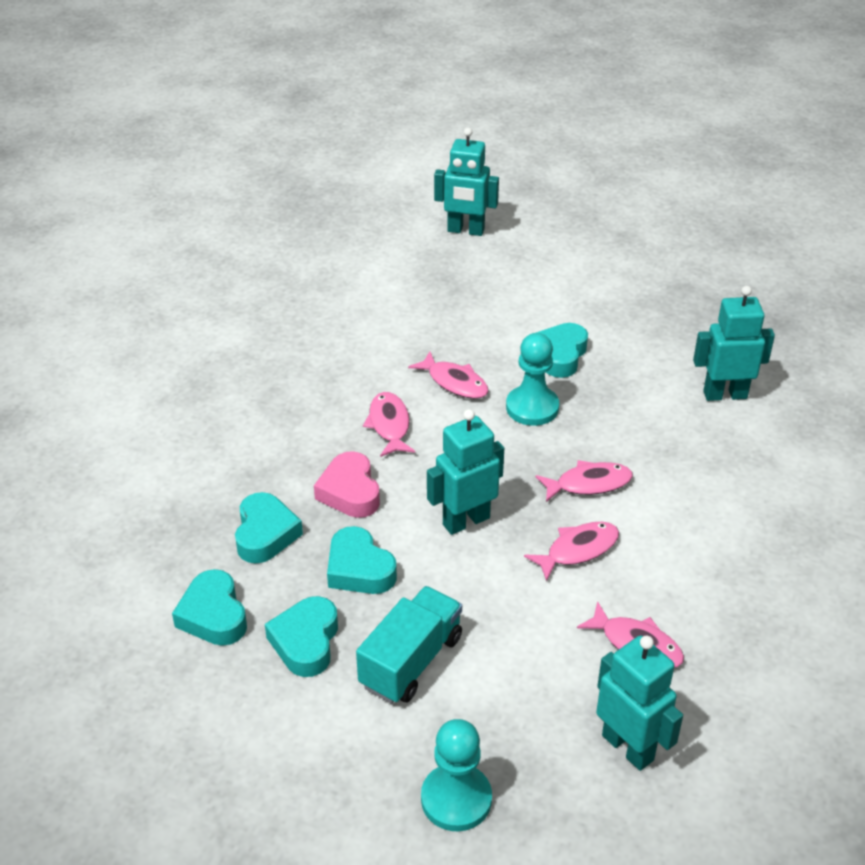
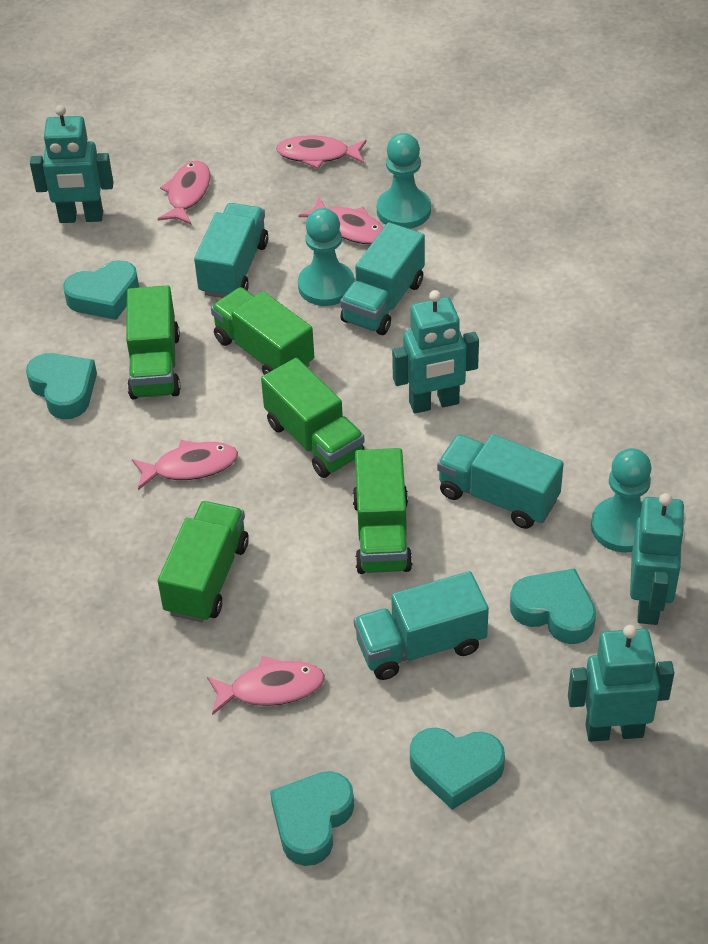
green truck: 0 -> 5
pink heart: 1 -> 0
turquoise pawn: 2 -> 3
turquoise truck: 1 -> 4

